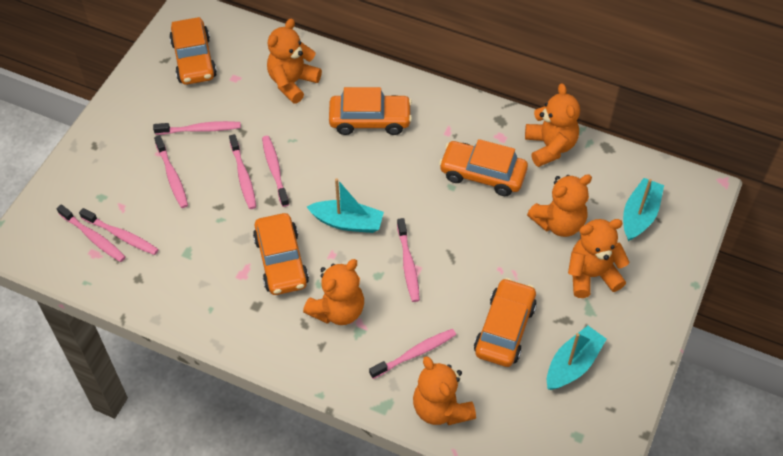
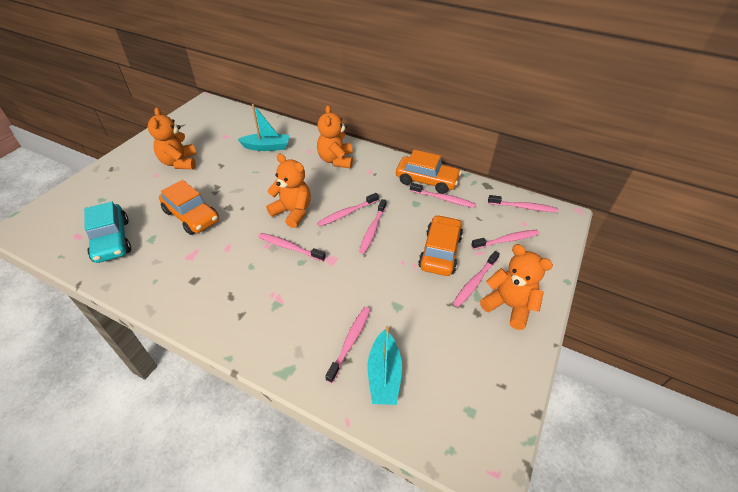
orange car: 5 -> 3
orange teddy bear: 6 -> 4
turquoise boat: 3 -> 2
turquoise car: 0 -> 1

